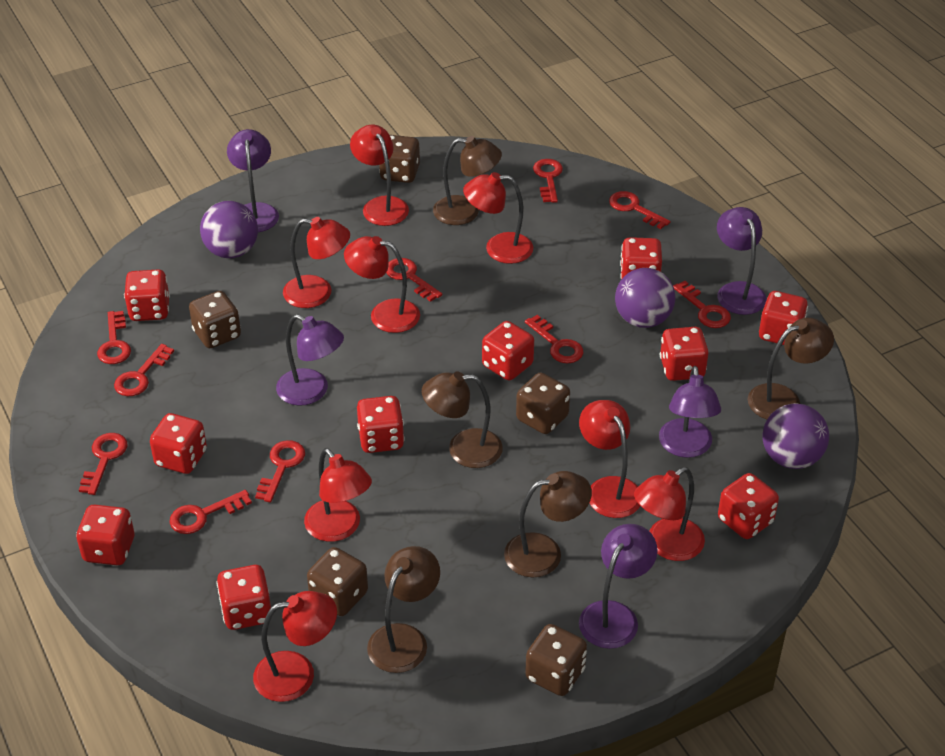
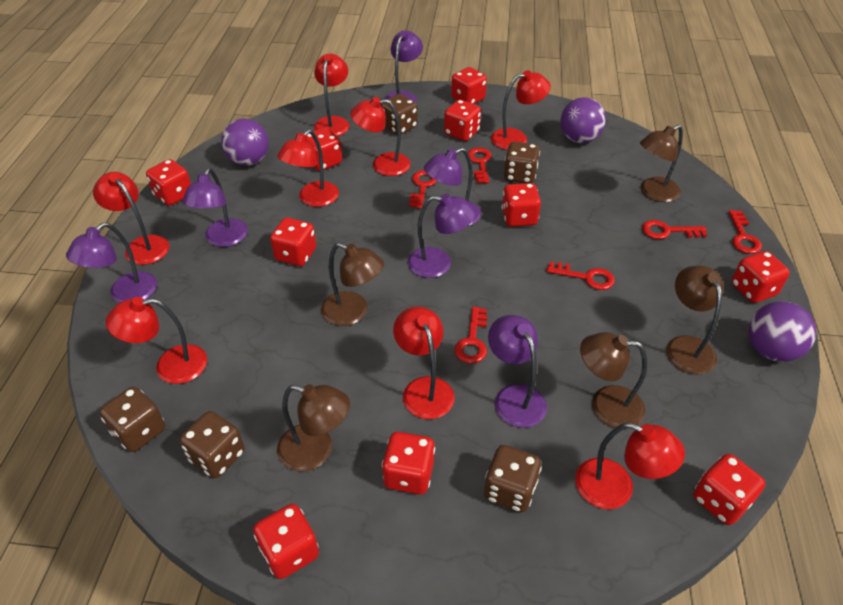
purple lamp: 5 -> 6
red key: 10 -> 6

